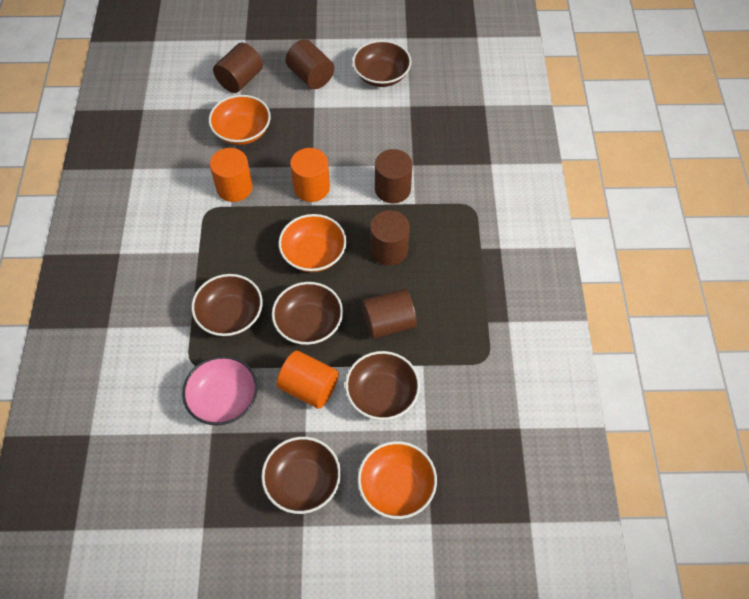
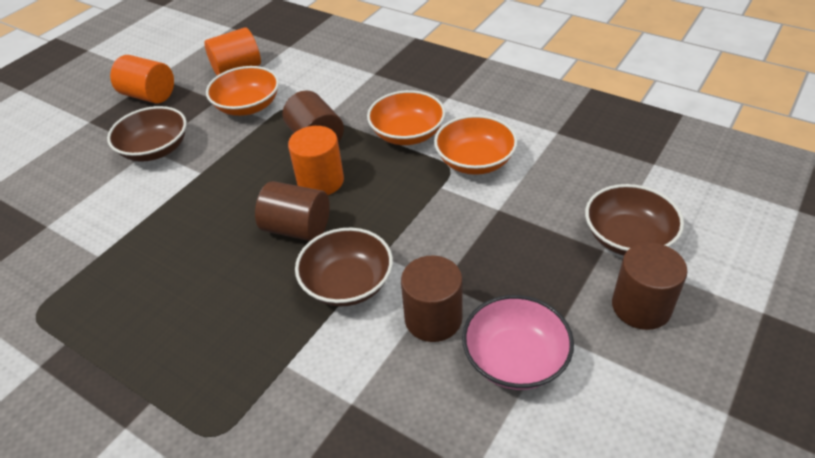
brown bowl: 5 -> 3
brown cylinder: 5 -> 4

